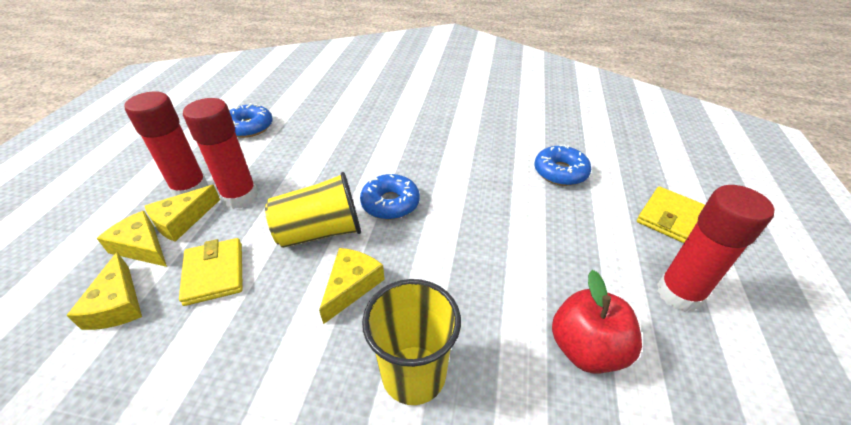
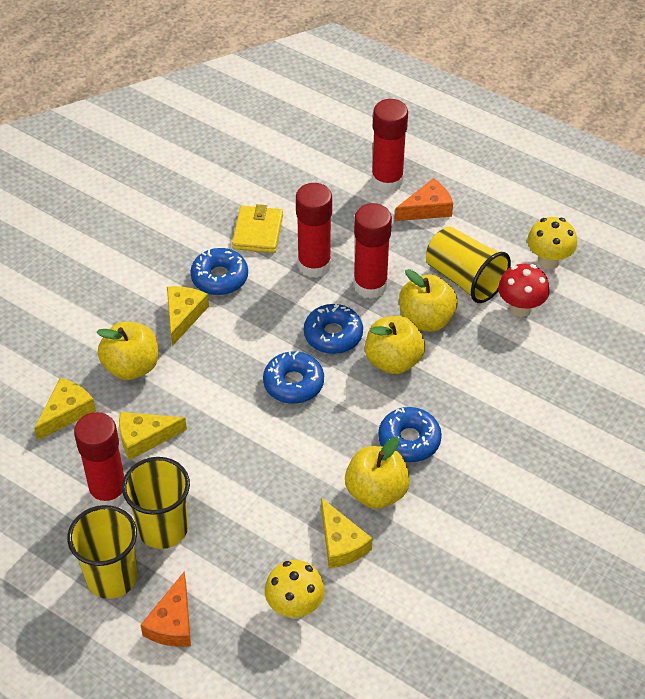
blue donut: 3 -> 4
orange cheese: 0 -> 2
red apple: 1 -> 0
red glue stick: 3 -> 4
red mushroom: 0 -> 1
yellow apple: 0 -> 4
yellow cup: 2 -> 3
yellow mushroom: 0 -> 2
yellow wallet: 2 -> 1

